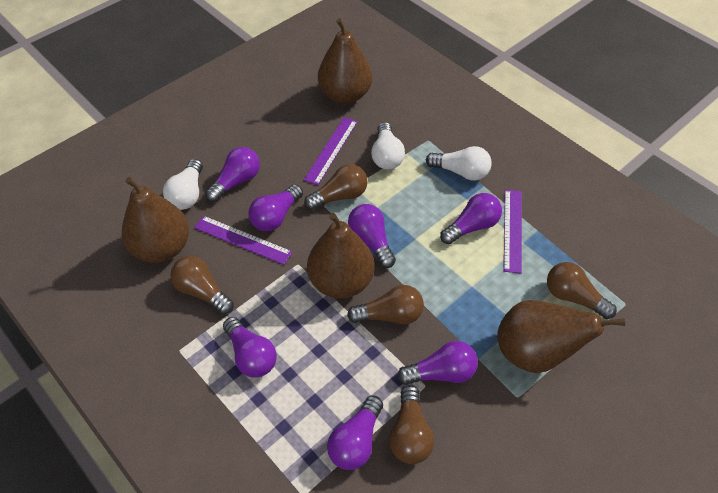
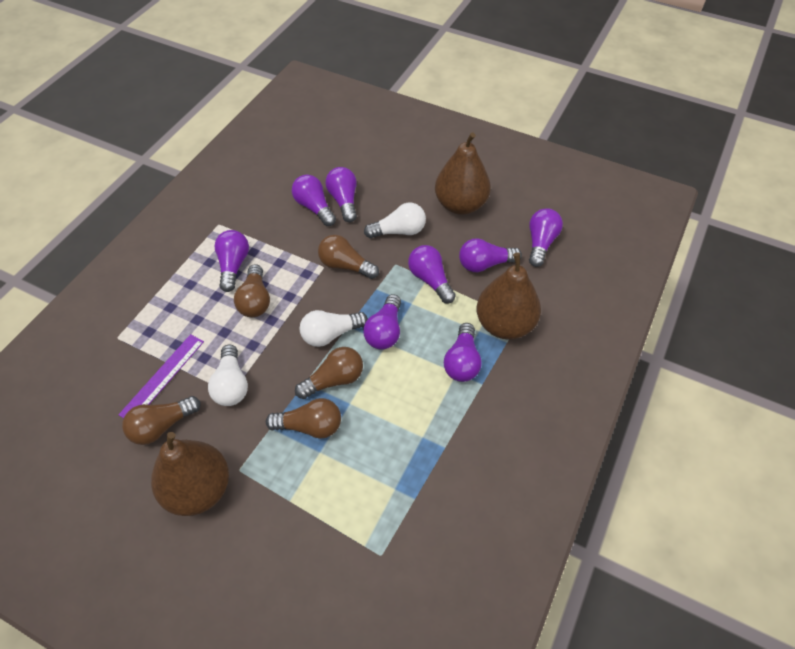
brown pear: 4 -> 3
purple light bulb: 7 -> 8
purple ruler: 3 -> 1

